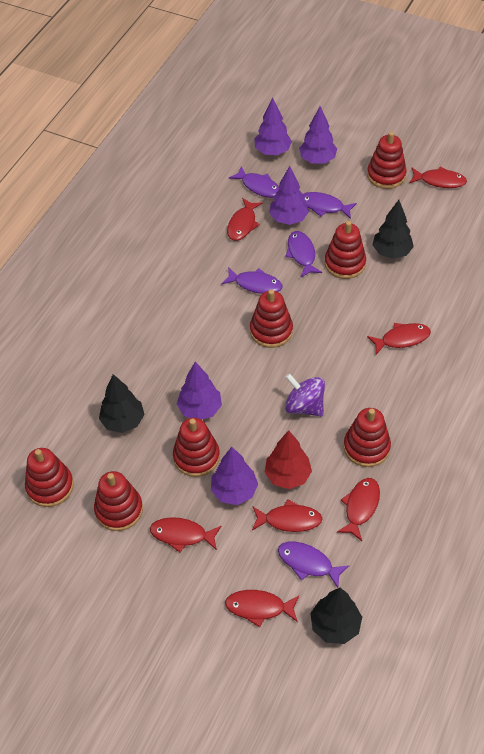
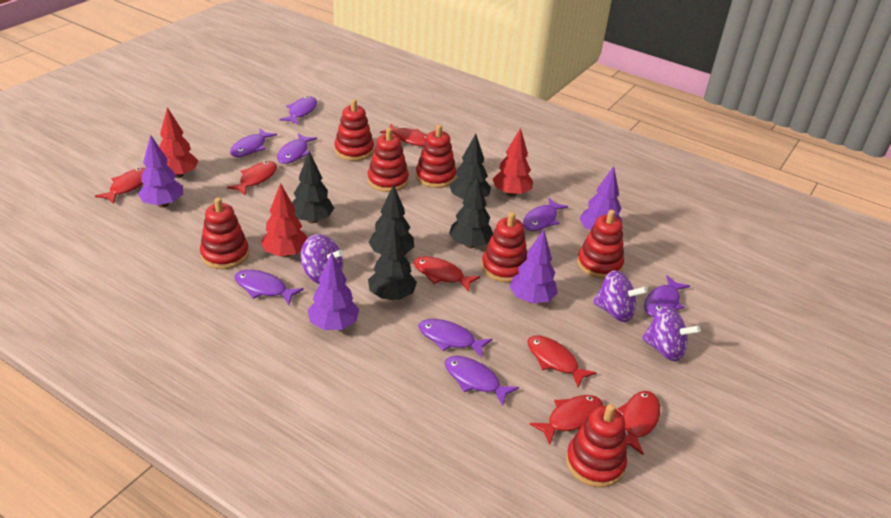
black tree: 3 -> 5
purple fish: 5 -> 8
purple spinning top: 1 -> 3
purple tree: 5 -> 4
red tree: 1 -> 3

